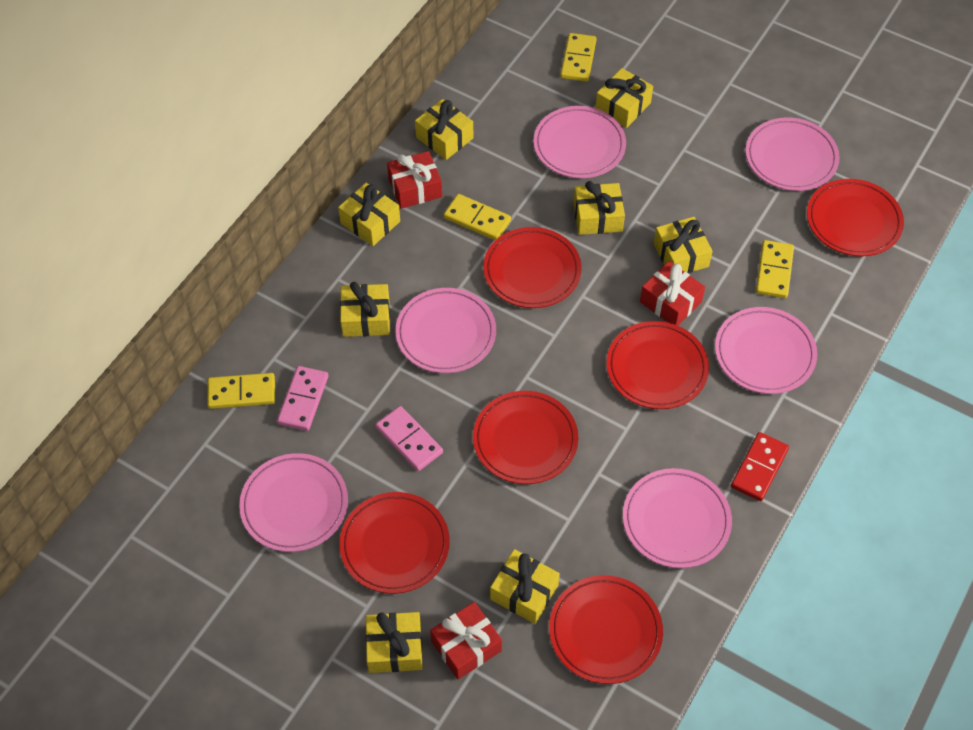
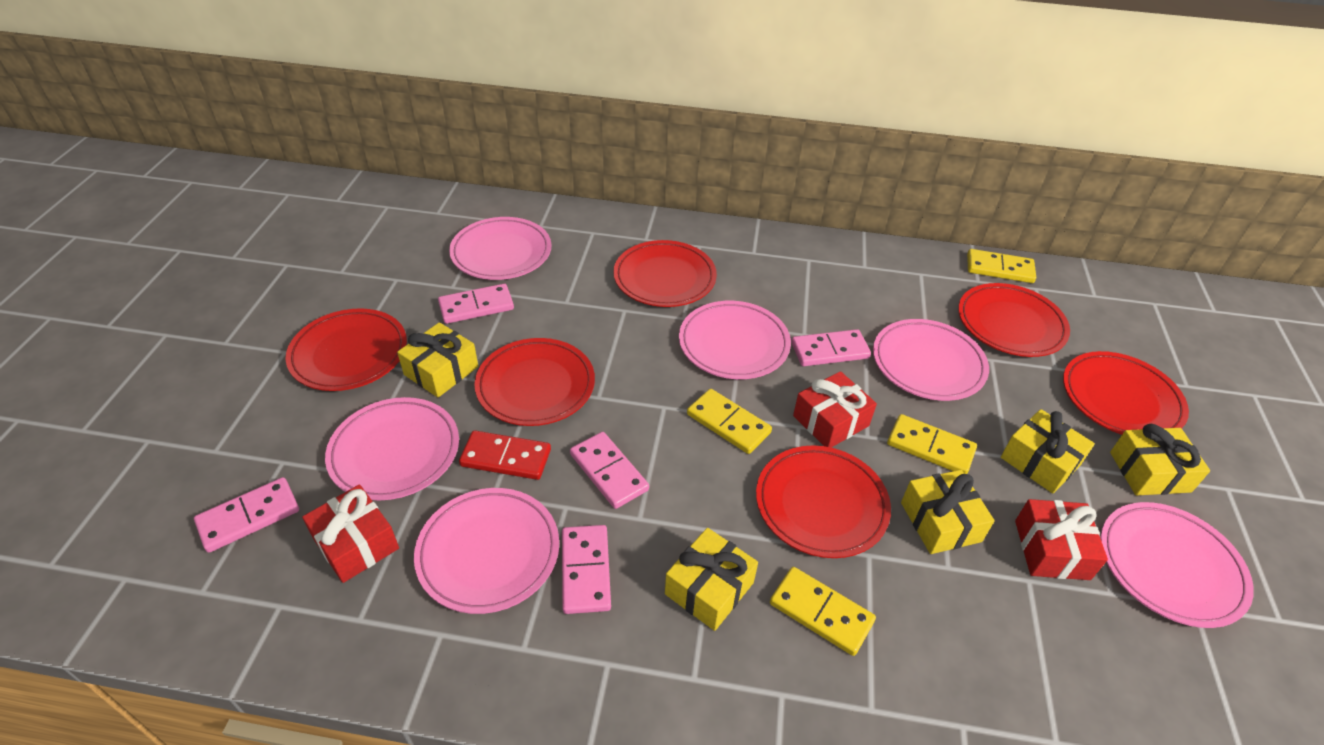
pink domino: 2 -> 5
yellow gift: 8 -> 5

